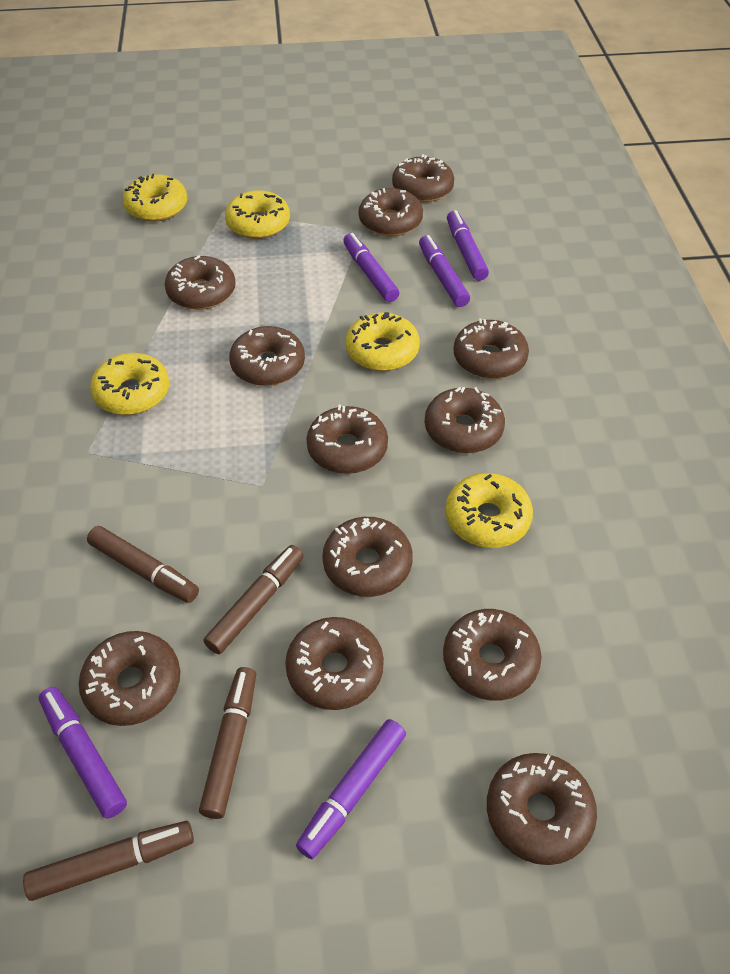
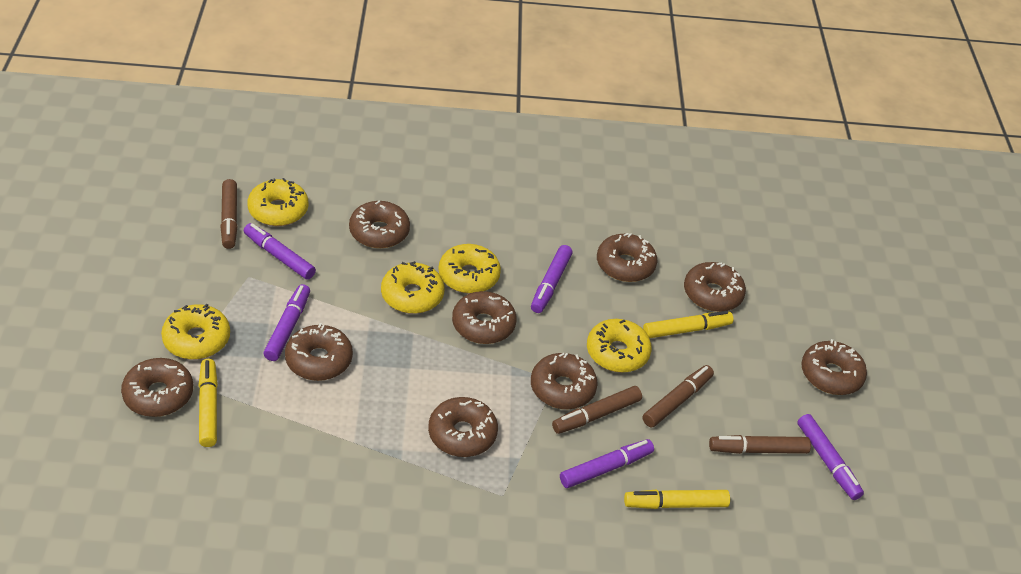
brown donut: 12 -> 9
yellow marker: 0 -> 3

